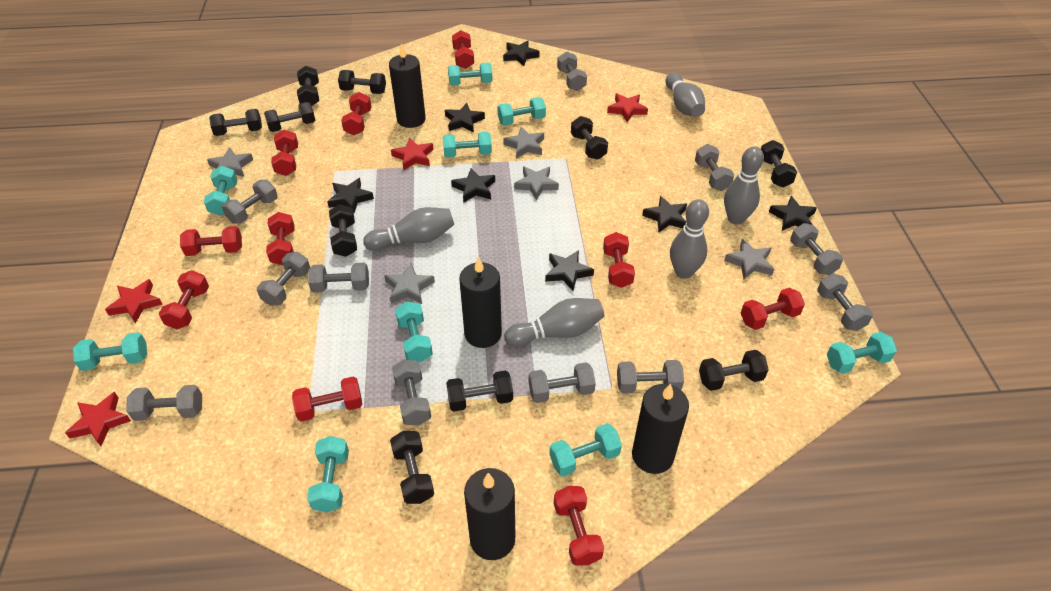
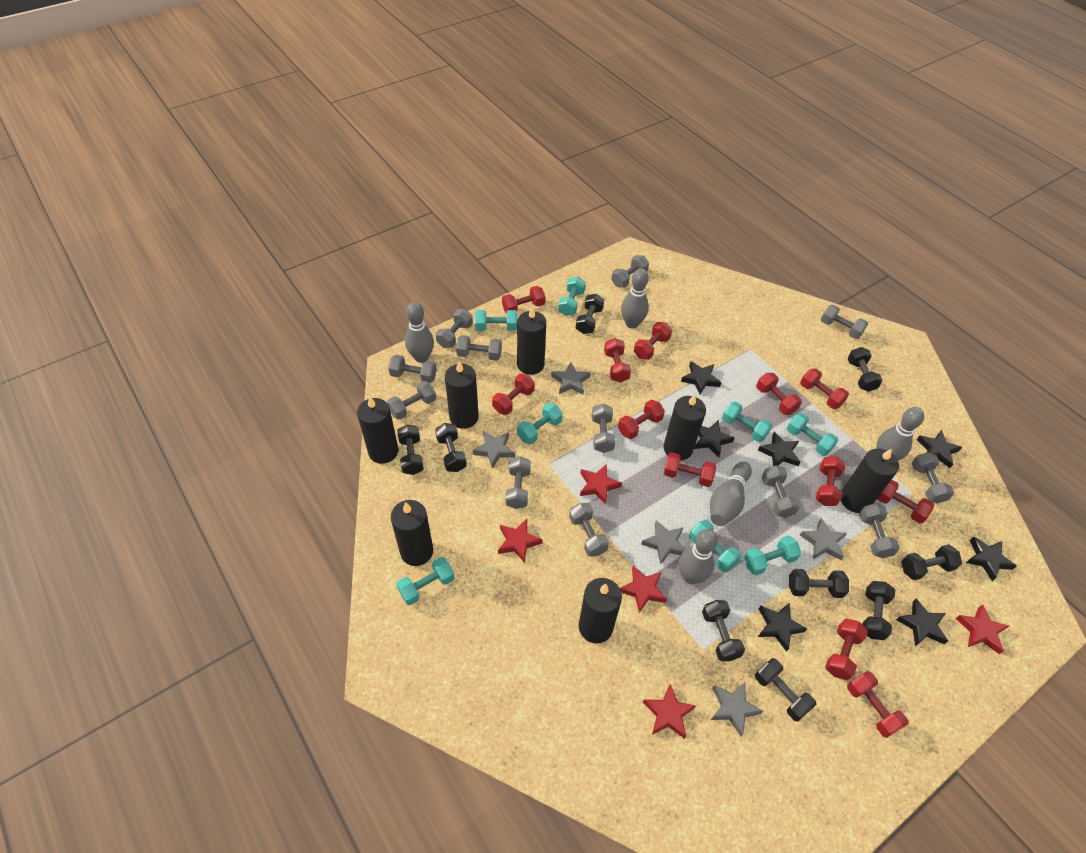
black candle: 4 -> 7
black dumbbell: 10 -> 9
grey dumbbell: 11 -> 12
red dumbbell: 10 -> 12
red star: 4 -> 5
turquoise dumbbell: 9 -> 8

